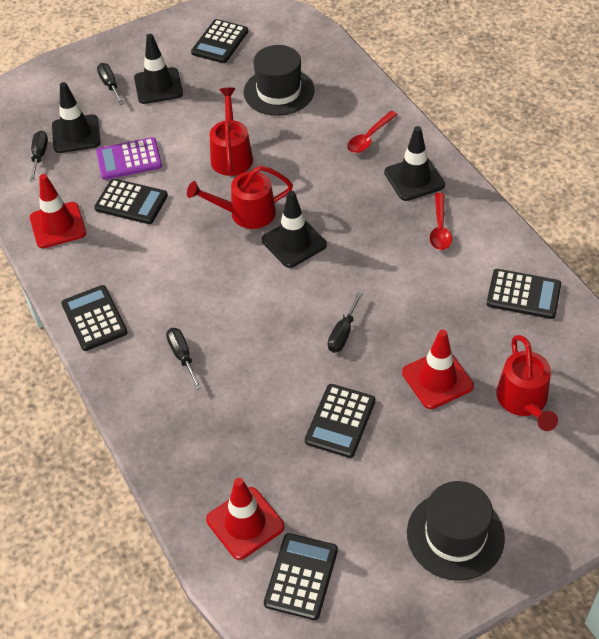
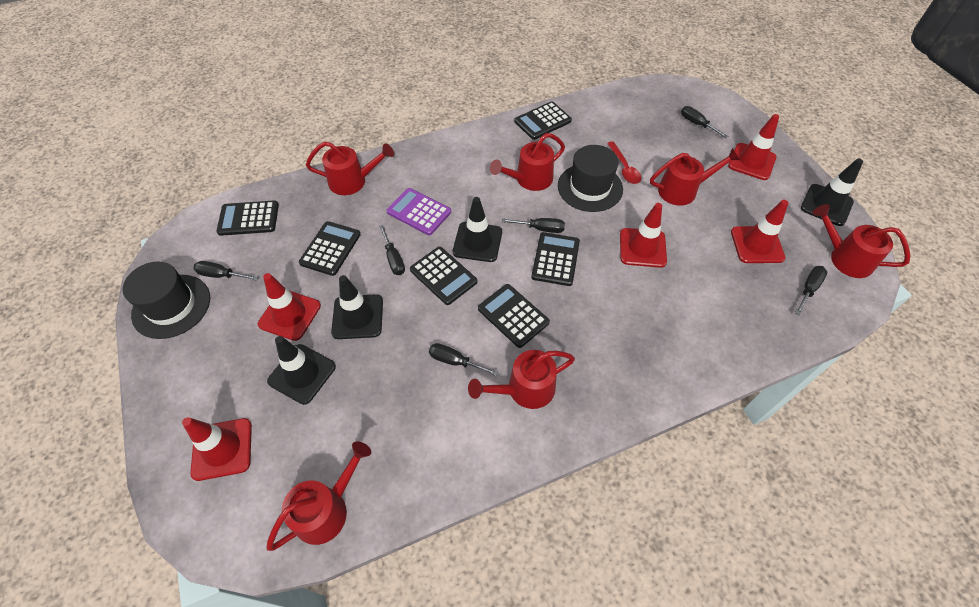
black screwdriver: 4 -> 6
red spoon: 2 -> 1
red traffic cone: 3 -> 5
red watering can: 3 -> 6

